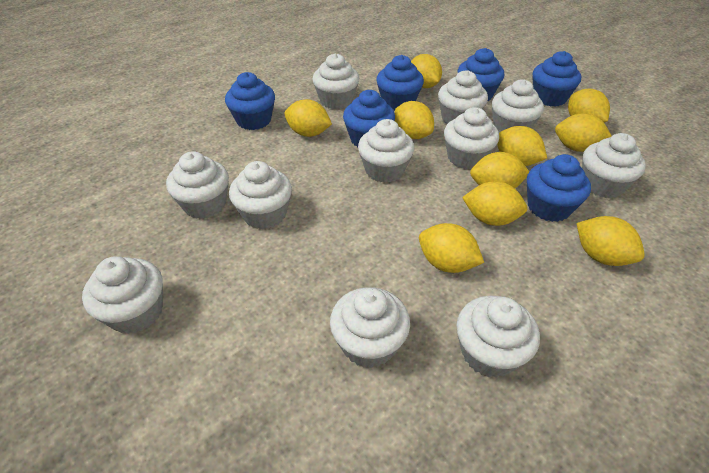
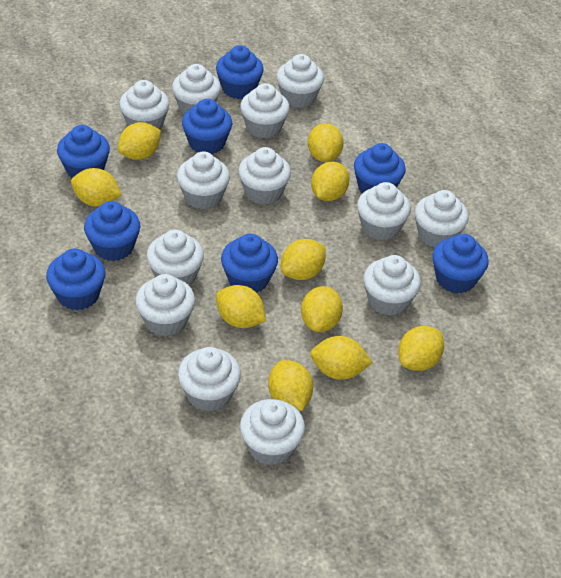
blue cupcake: 6 -> 8
white cupcake: 11 -> 13

